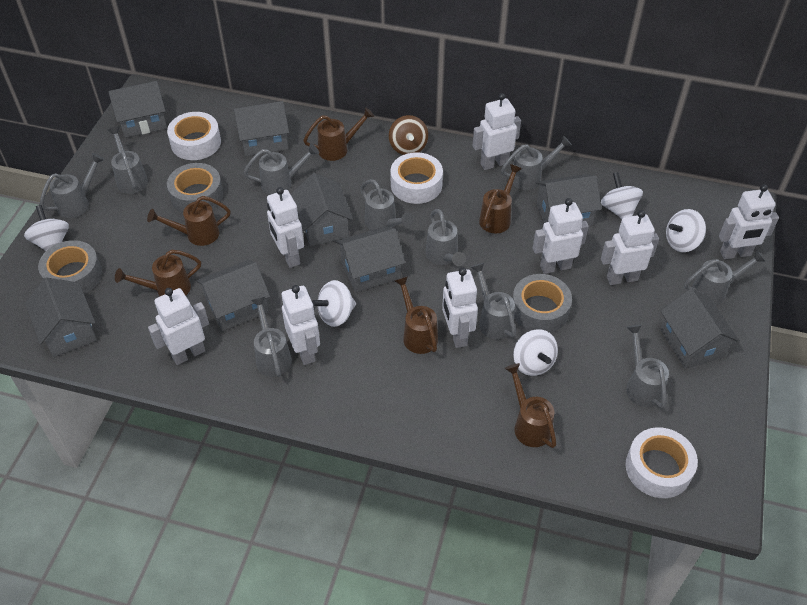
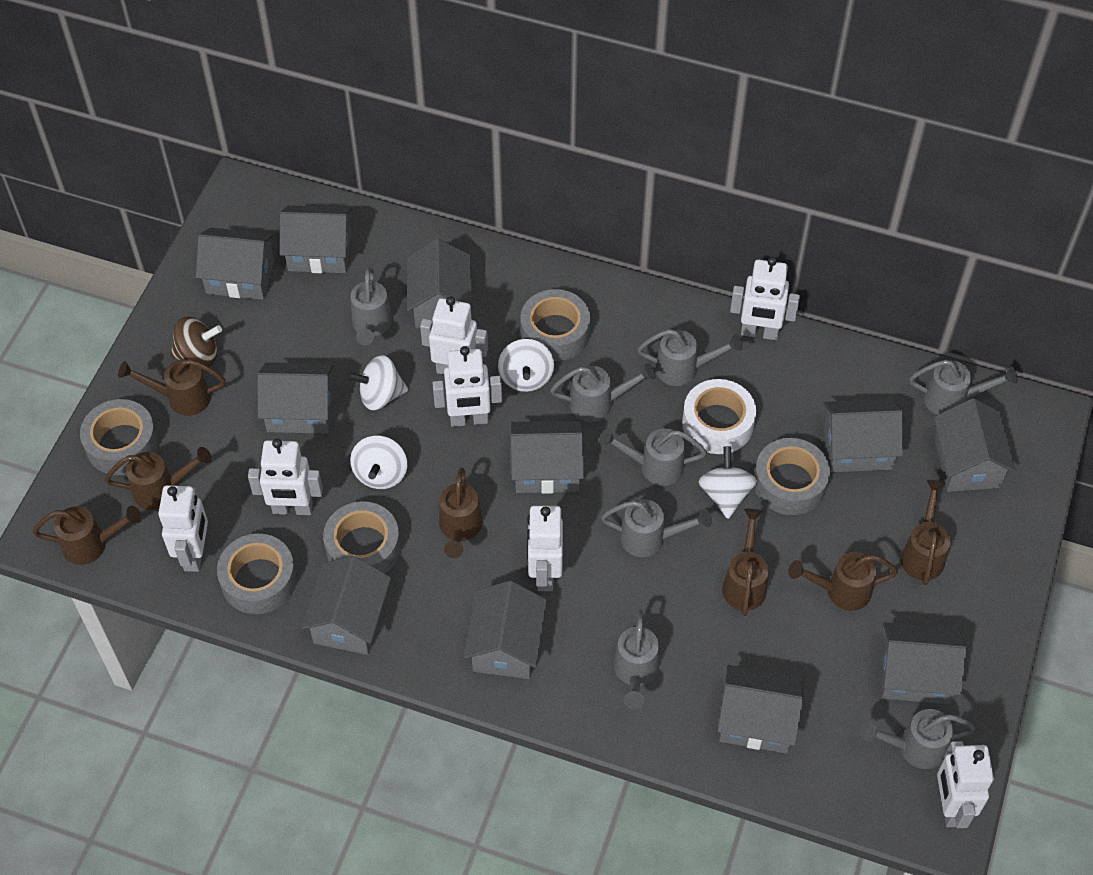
brown watering can: 6 -> 7
grey house: 8 -> 11
grey tape: 3 -> 5
grey watering can: 10 -> 8
white robot: 8 -> 7
white spinning top: 5 -> 4
white tape: 3 -> 1

